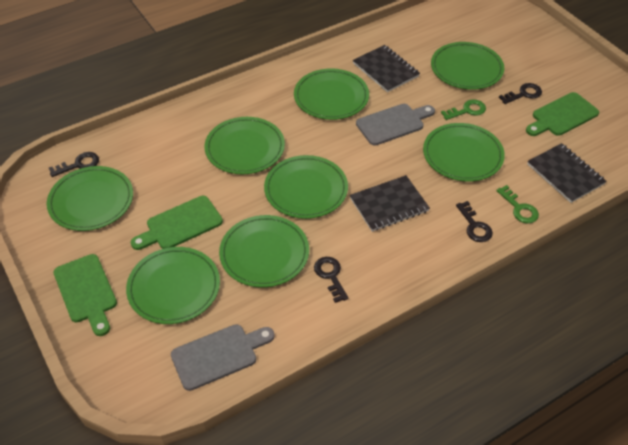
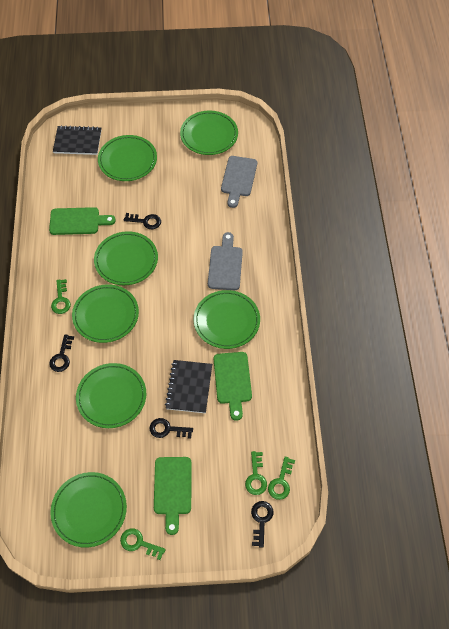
black notebook: 3 -> 2
green key: 2 -> 4
green plate: 8 -> 7

